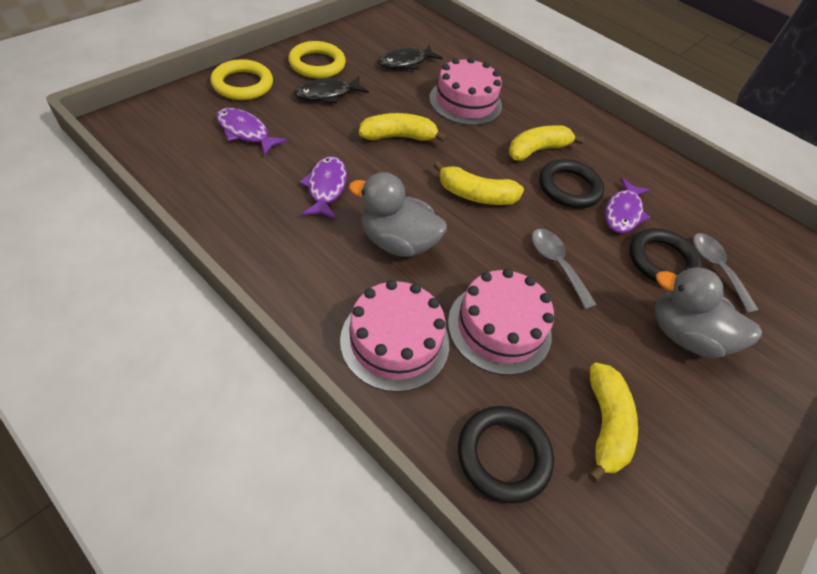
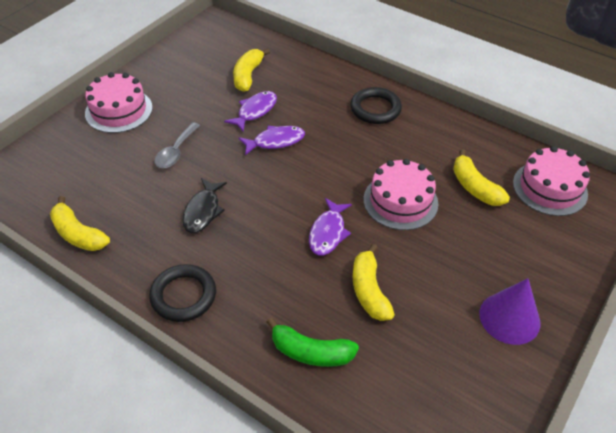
black fish: 2 -> 1
black ring: 3 -> 2
green banana: 0 -> 1
grey duck: 2 -> 0
grey spoon: 2 -> 1
purple cone: 0 -> 1
yellow ring: 2 -> 0

